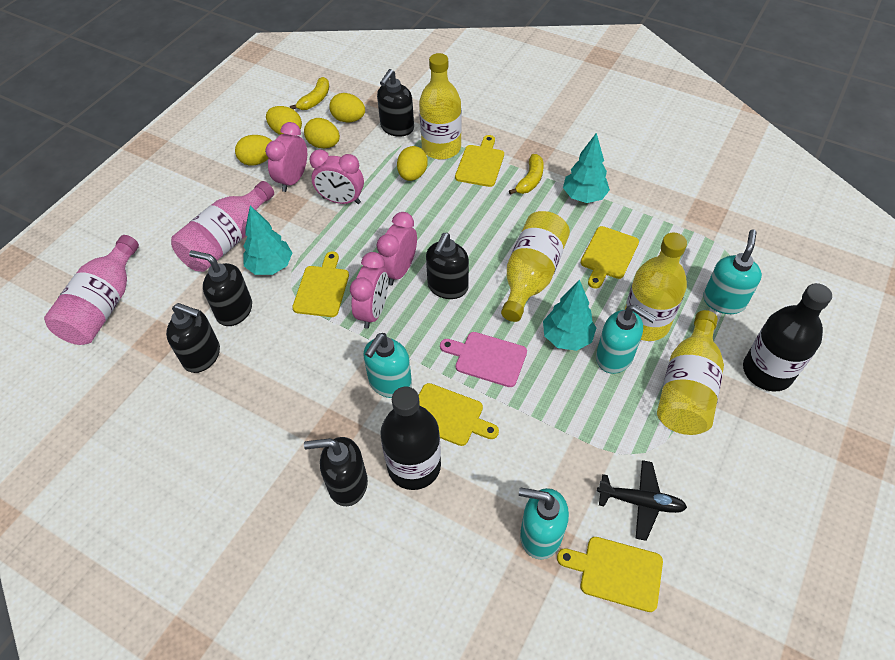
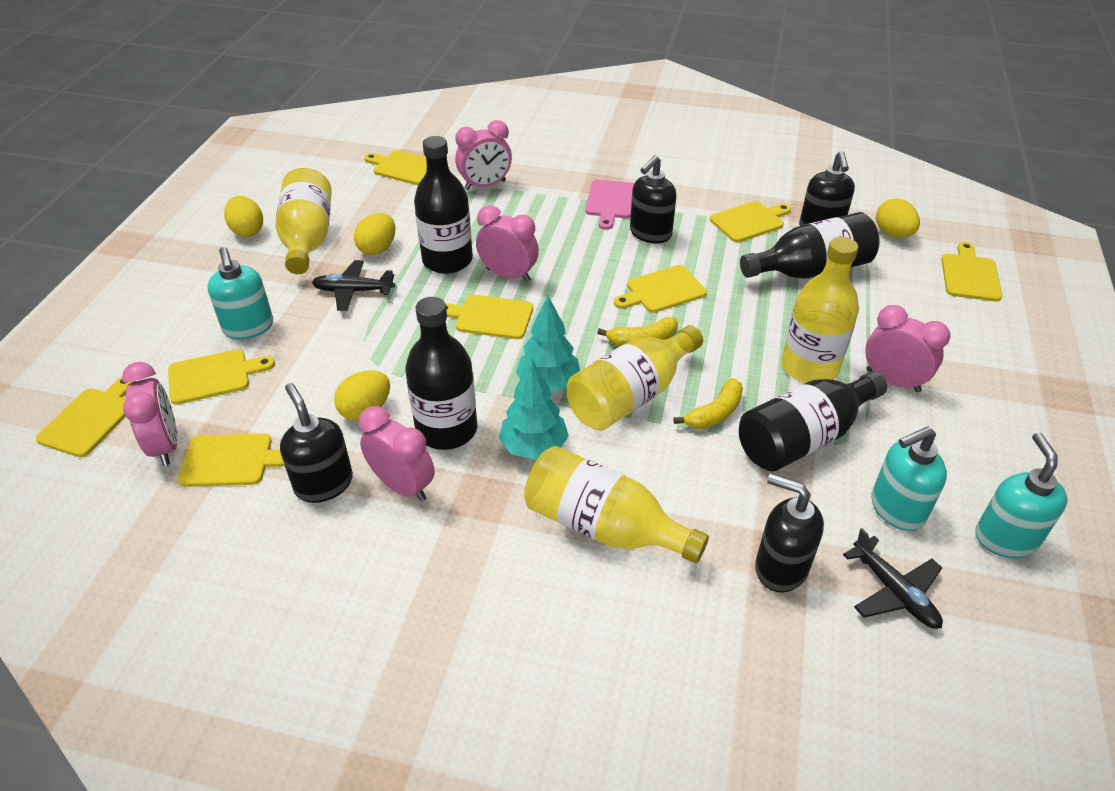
black bottle: 2 -> 4
black plane: 1 -> 2
black soap dispenser: 5 -> 4
pink bottle: 2 -> 0
pink clock: 4 -> 5
turquoise soap dispenser: 4 -> 3
turquoise tree: 3 -> 2
yellow cutting board: 5 -> 8
yellow egg: 5 -> 4

